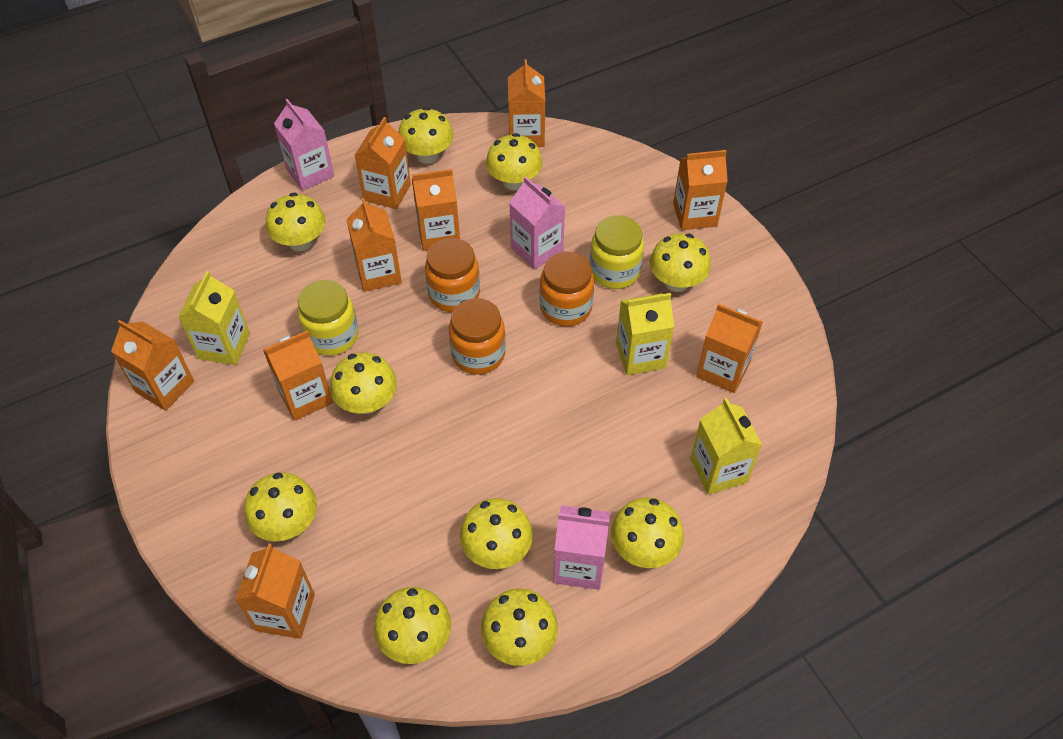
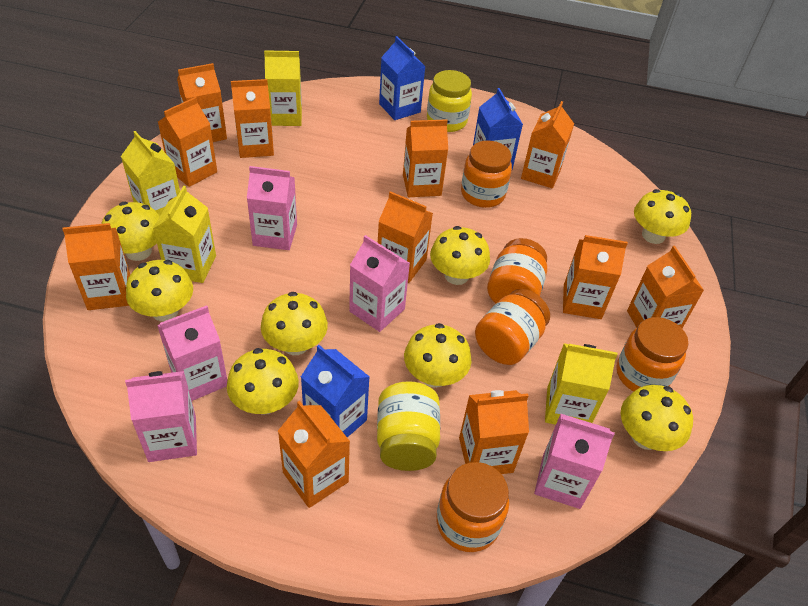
blue carton: 0 -> 3
orange carton: 9 -> 11
orange jar: 3 -> 5
pink carton: 3 -> 5
yellow carton: 3 -> 4
yellow mushroom: 10 -> 8

